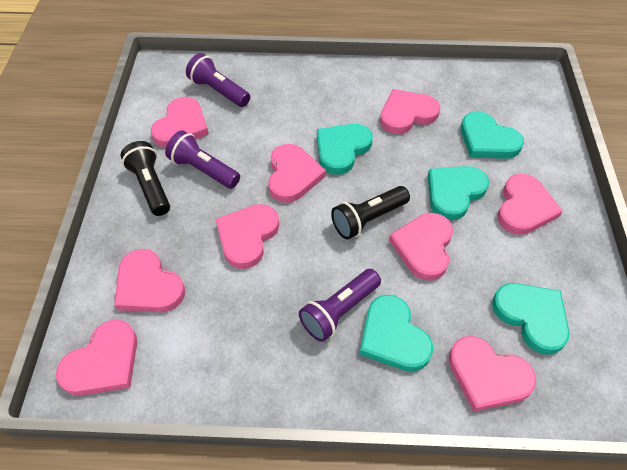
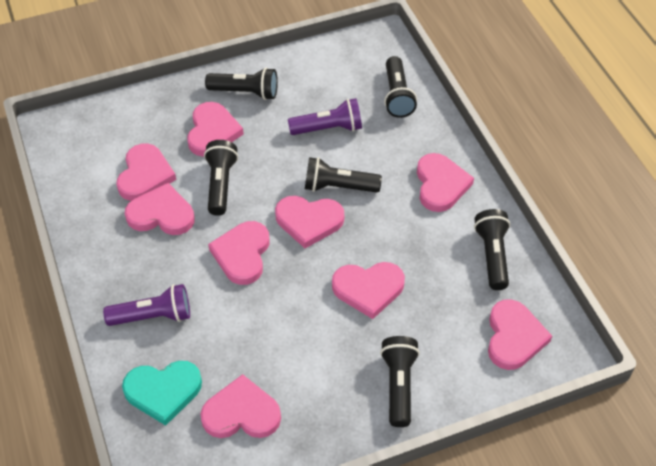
black flashlight: 2 -> 6
purple flashlight: 3 -> 2
turquoise heart: 5 -> 1

